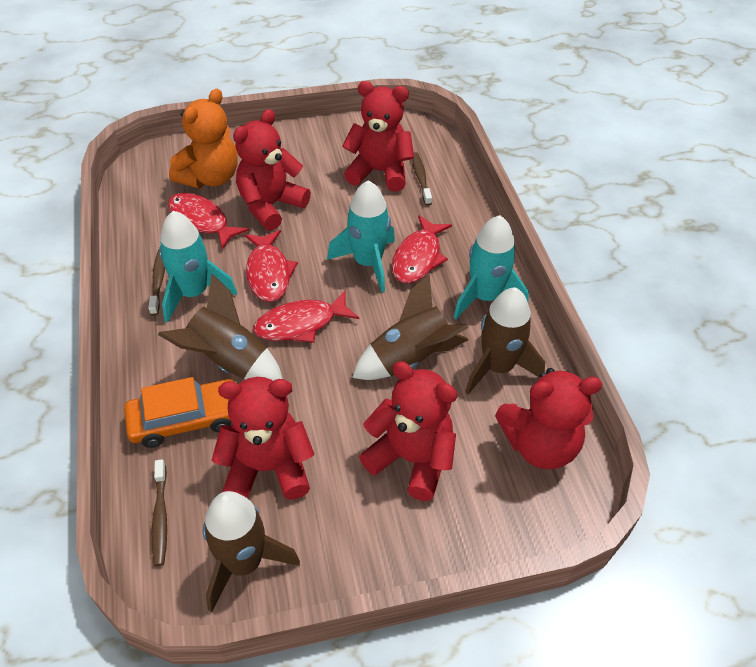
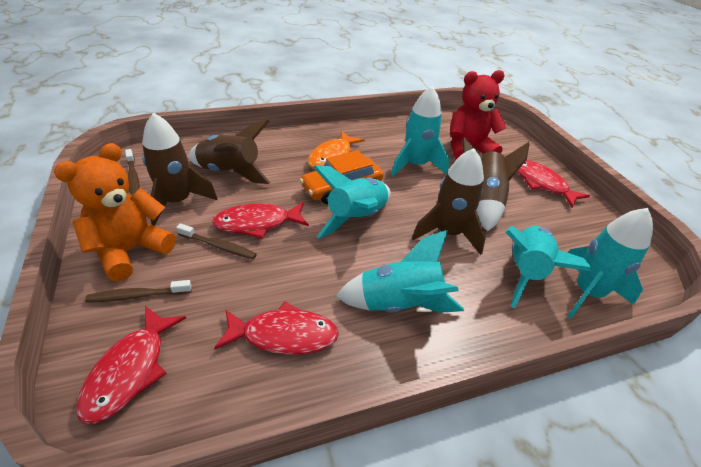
orange fish: 0 -> 1
red teddy bear: 5 -> 1
turquoise rocket: 3 -> 5

